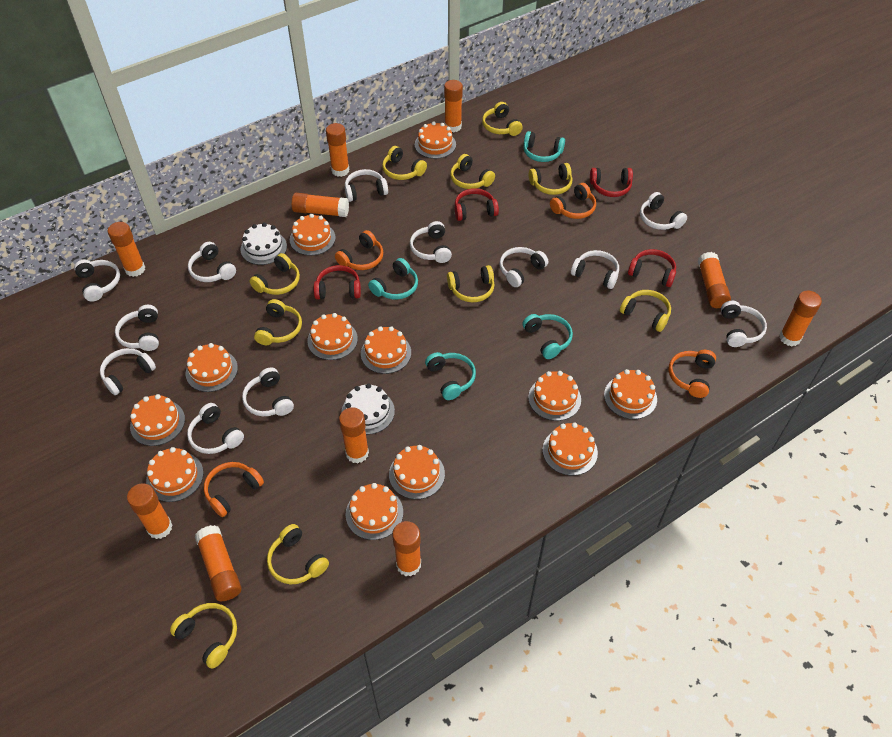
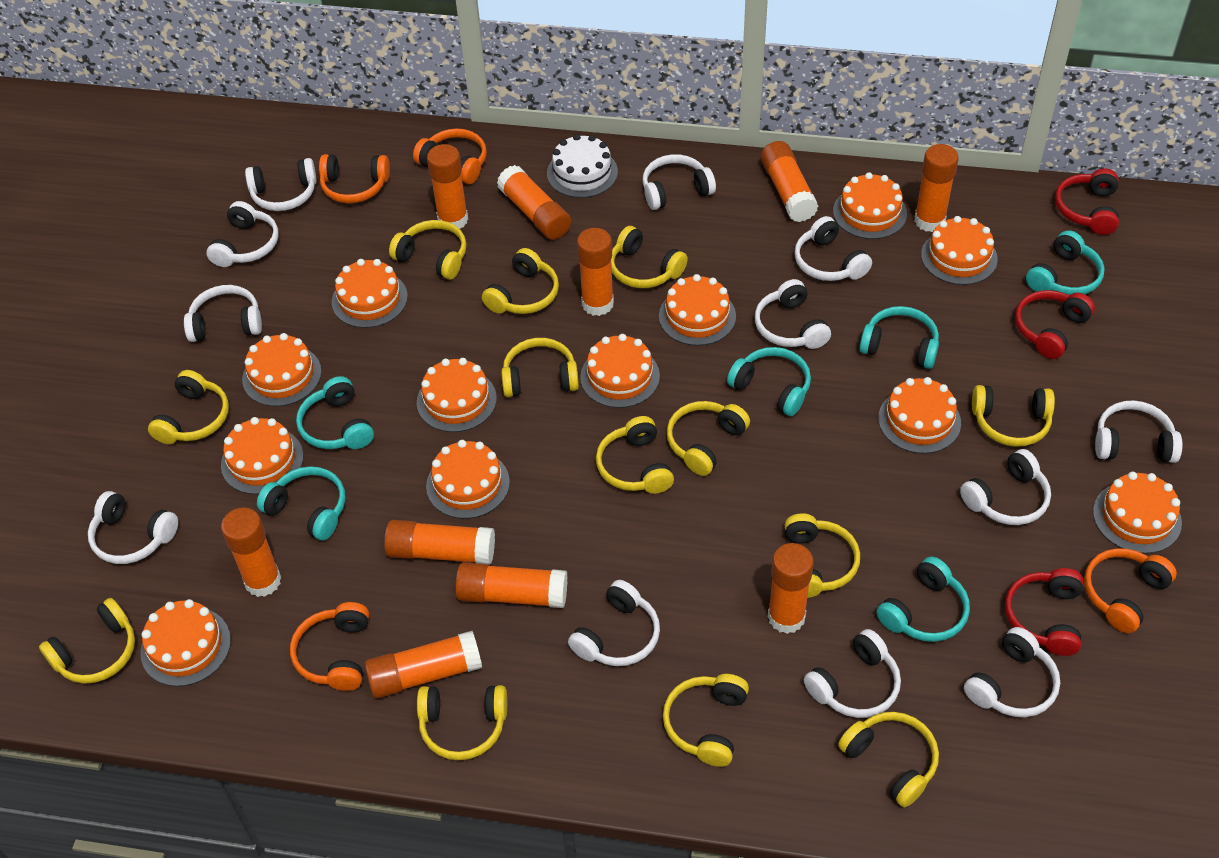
red headphones: 4 -> 3
turquoise headphones: 4 -> 6
white cake: 2 -> 1
yellow headphones: 10 -> 13

